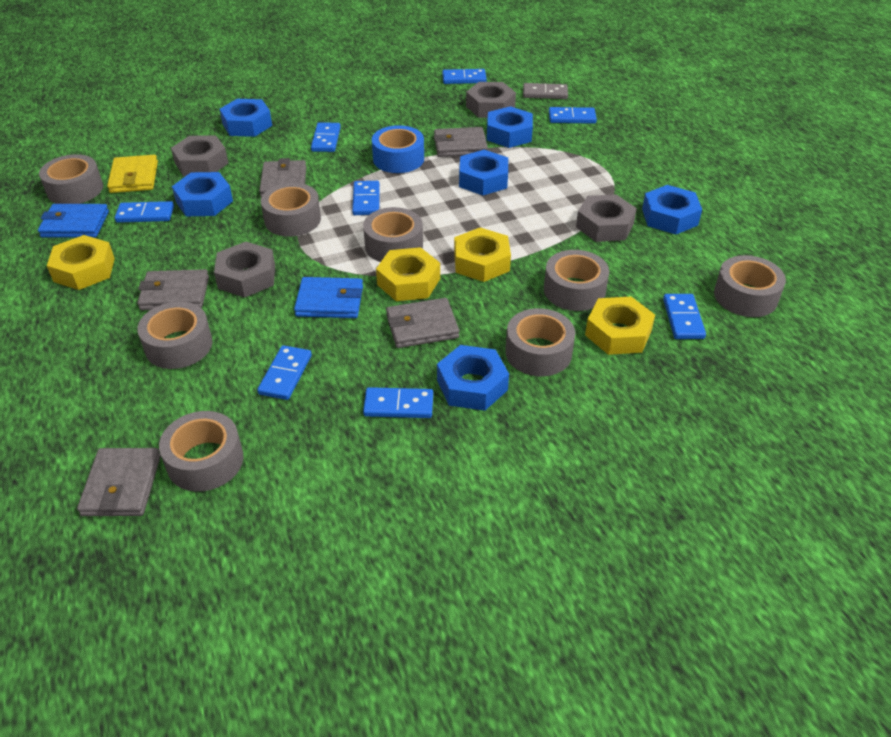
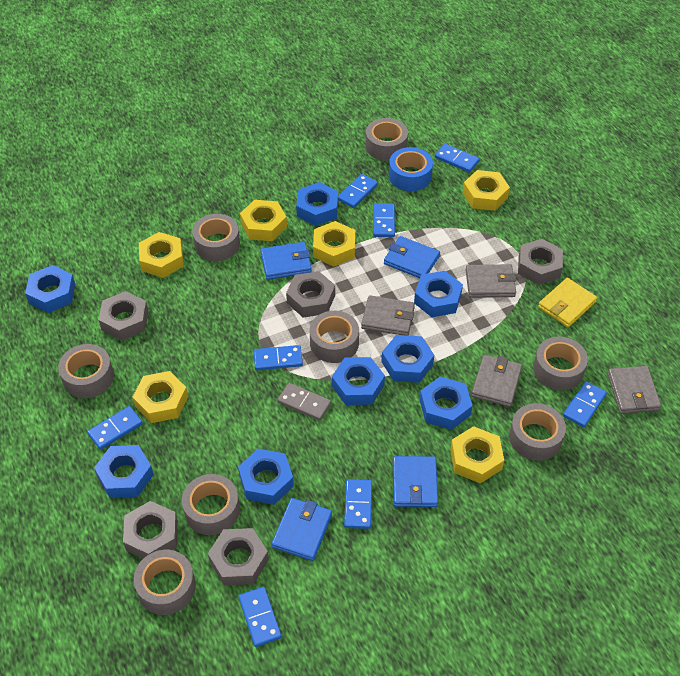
blue nut: 6 -> 8
blue wallet: 2 -> 4
grey nut: 4 -> 5
grey wallet: 5 -> 4
yellow nut: 4 -> 6

